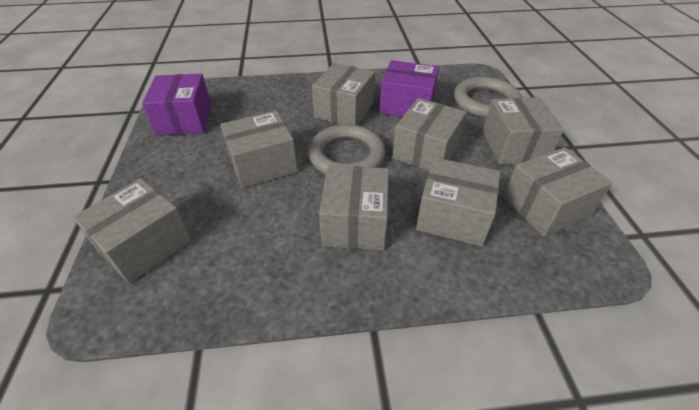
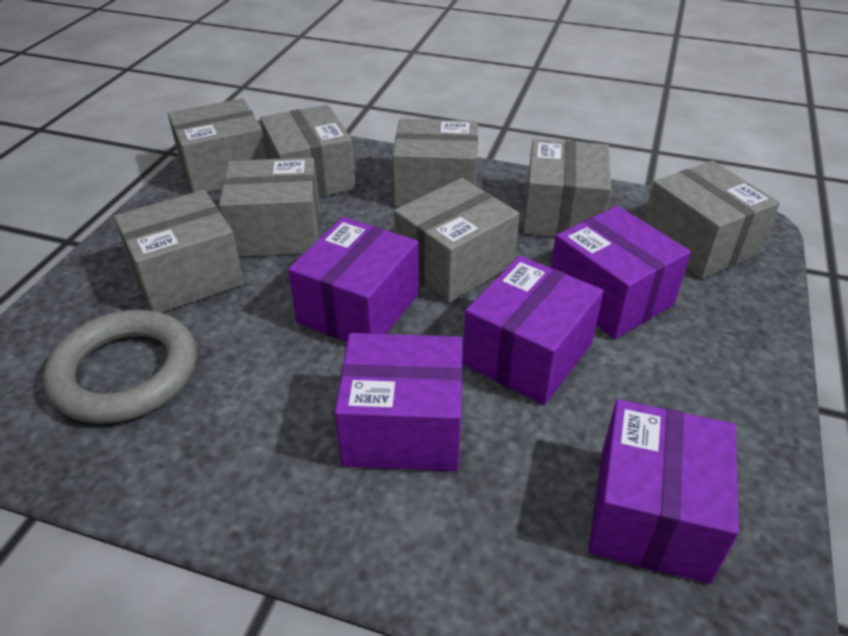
grey ring: 2 -> 1
purple box: 2 -> 5

